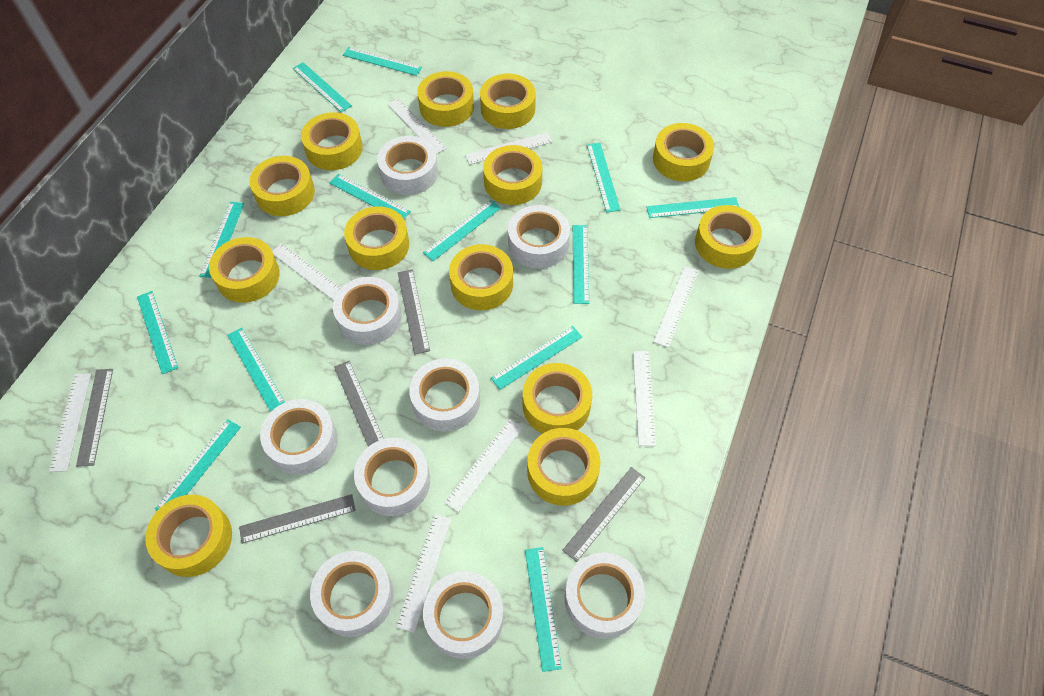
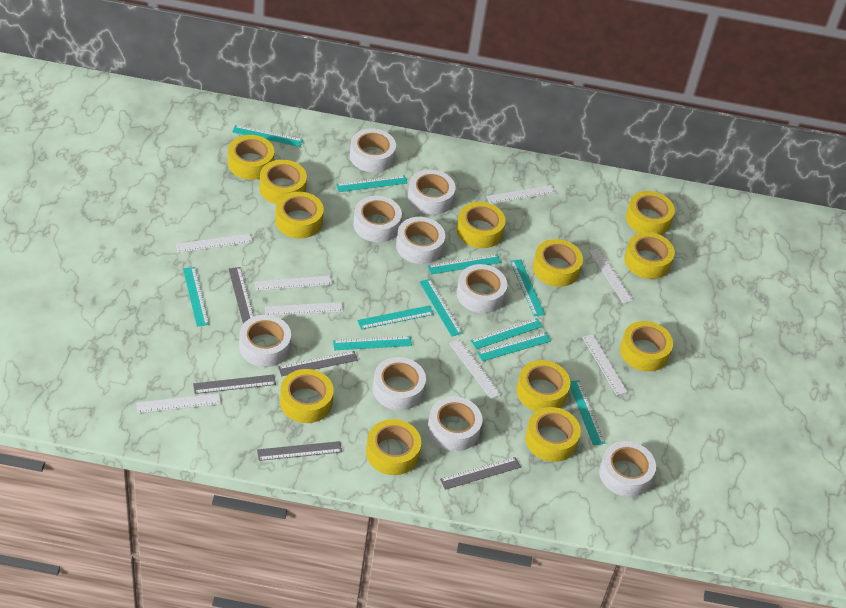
turquoise ruler: 13 -> 11
yellow tape: 13 -> 12

